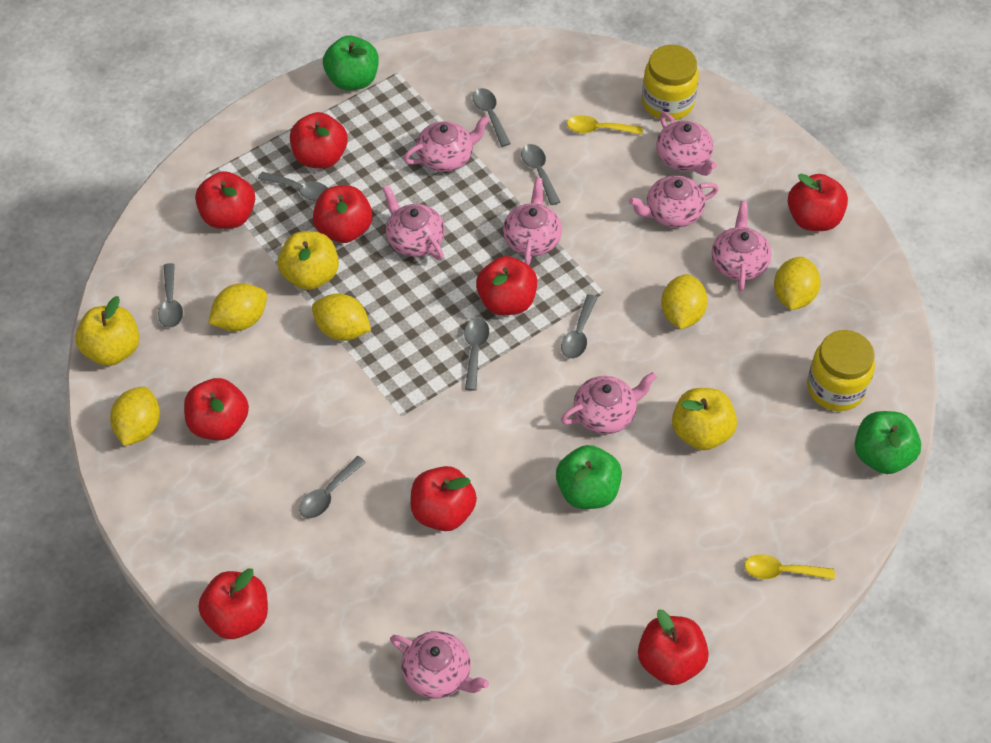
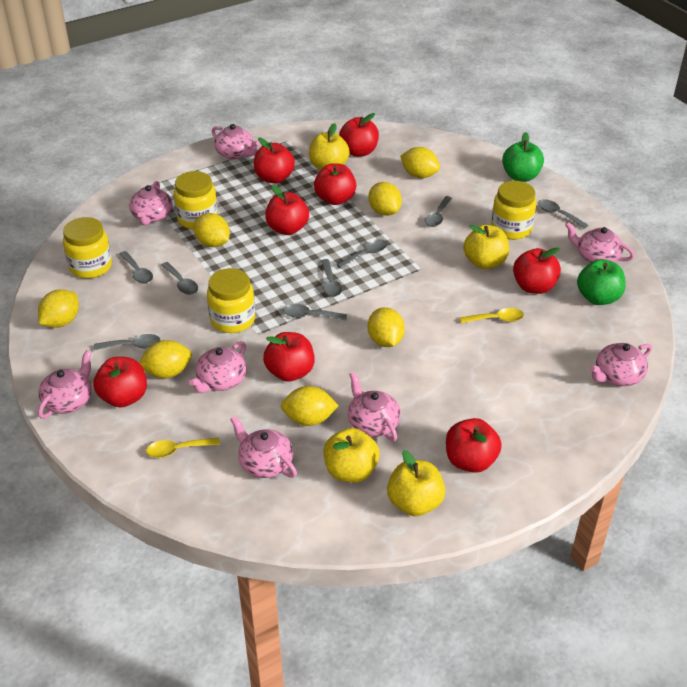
green apple: 3 -> 2
grey spoon: 7 -> 8
red apple: 9 -> 8
yellow apple: 3 -> 4
yellow jar: 2 -> 4
yellow lemon: 5 -> 7

